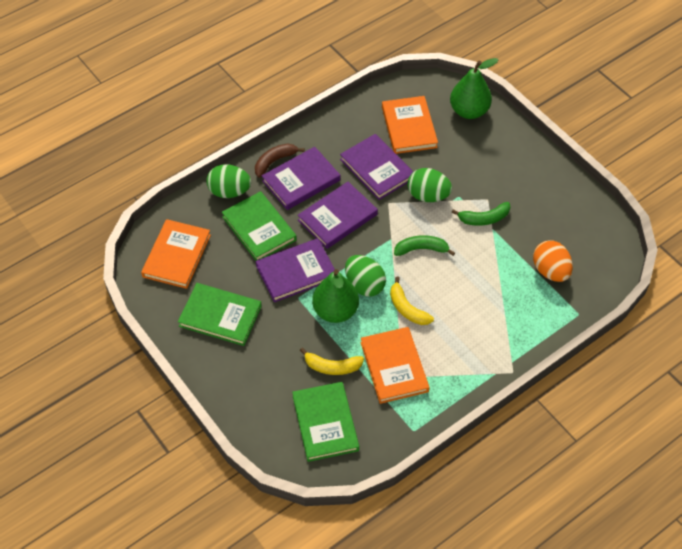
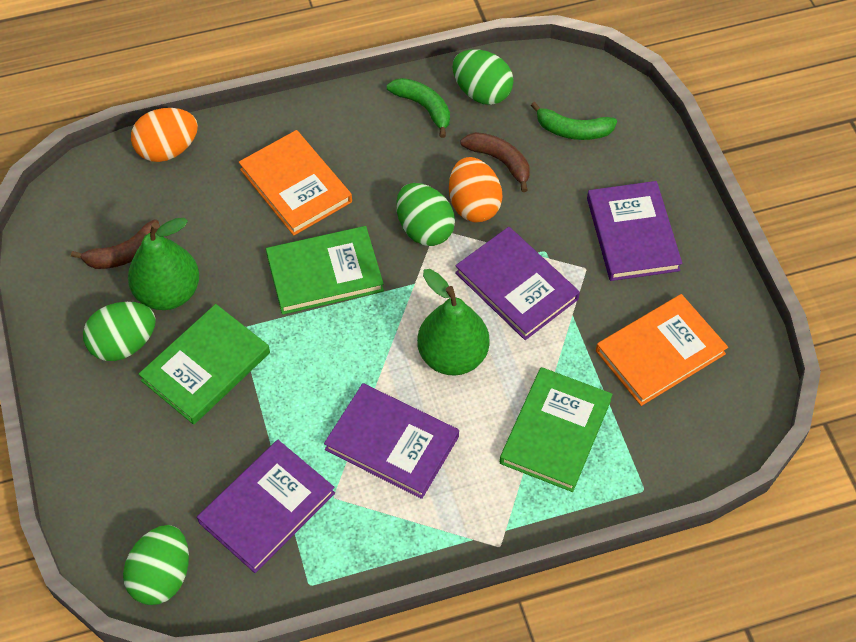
brown banana: 1 -> 2
green egg: 3 -> 4
orange book: 3 -> 2
orange egg: 1 -> 2
yellow banana: 2 -> 0

